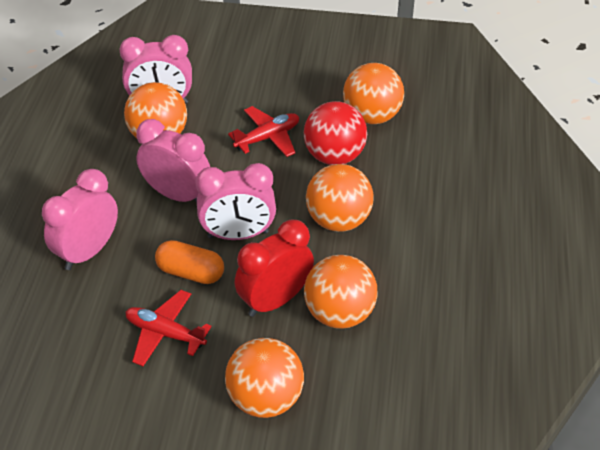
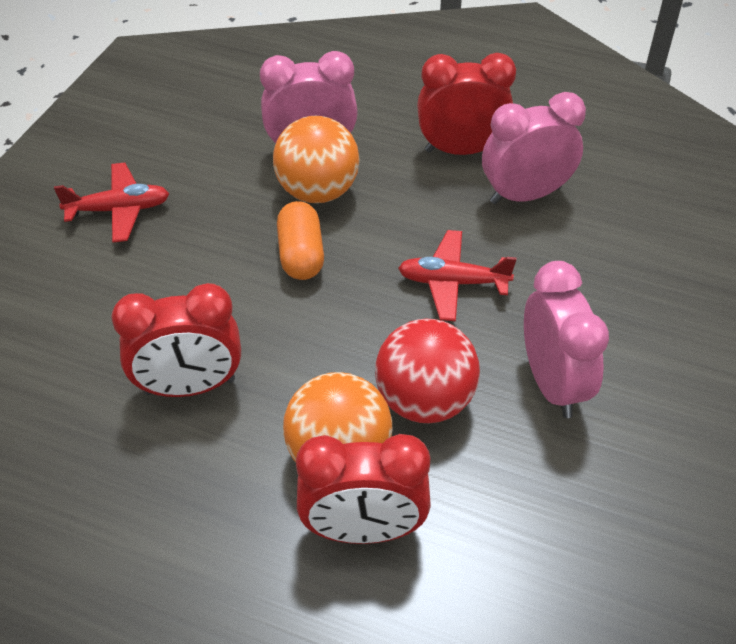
orange ball: 5 -> 2
pink clock: 4 -> 3
red clock: 1 -> 3

